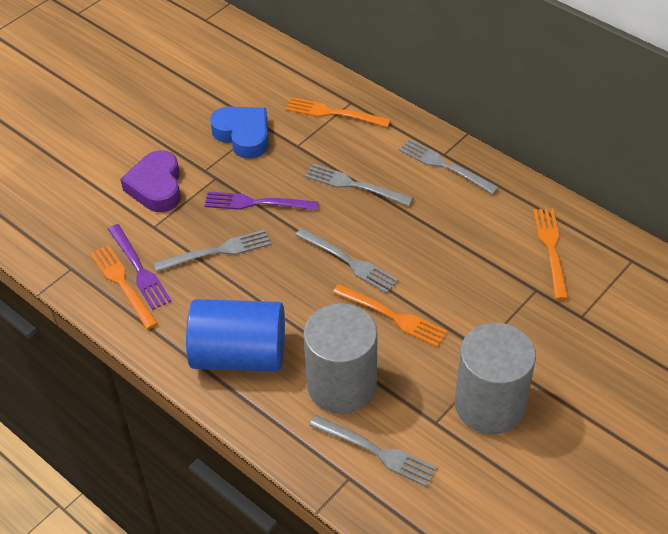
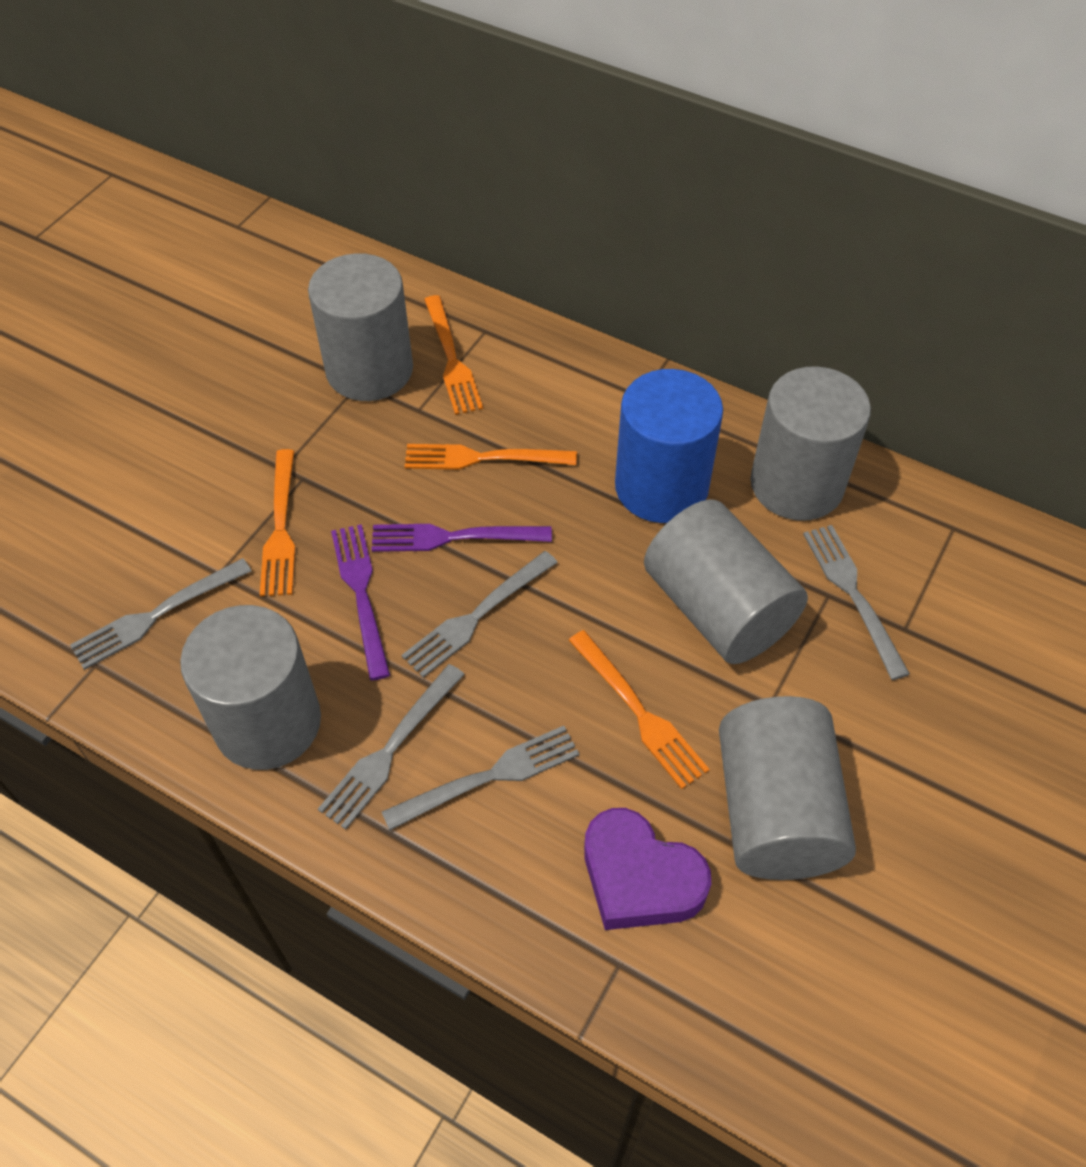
blue heart: 1 -> 0
grey cylinder: 2 -> 5

